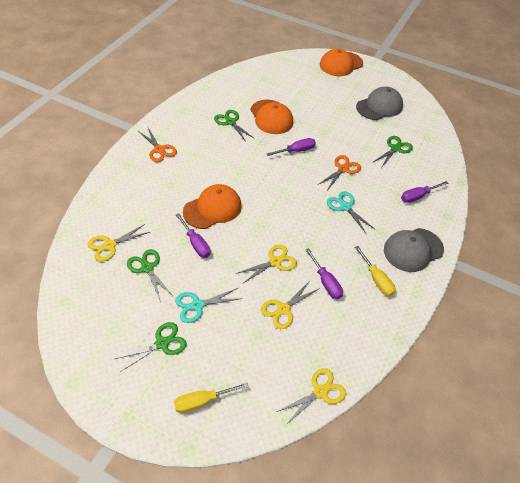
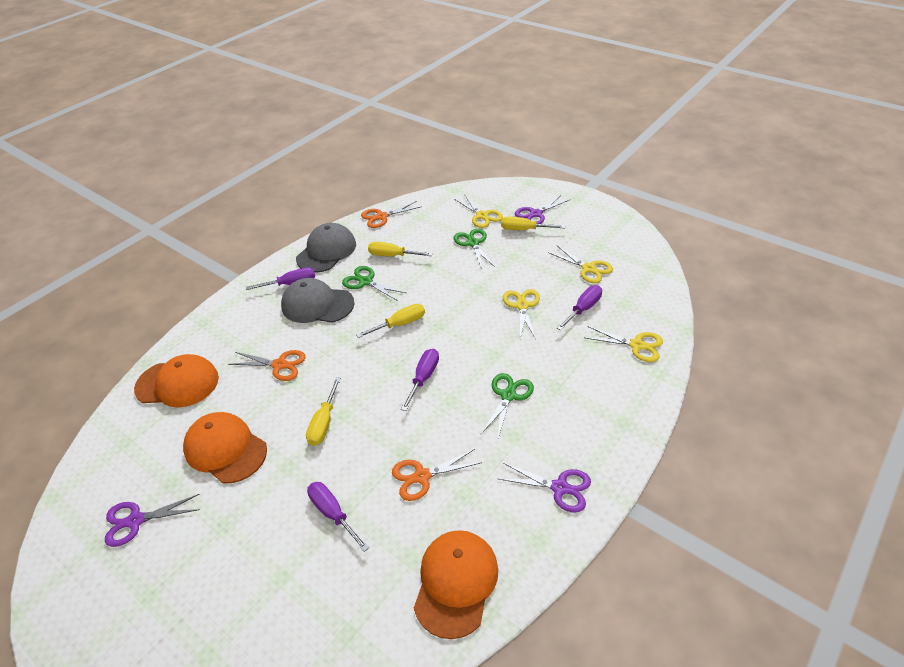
green scissors: 4 -> 3
orange scissors: 2 -> 3
purple scissors: 0 -> 3
turquoise scissors: 2 -> 0
yellow screwdriver: 2 -> 4

